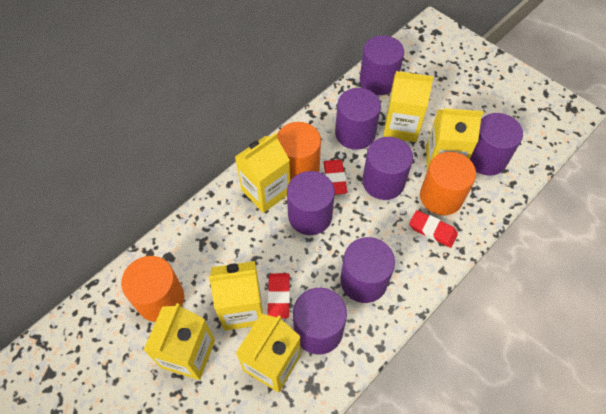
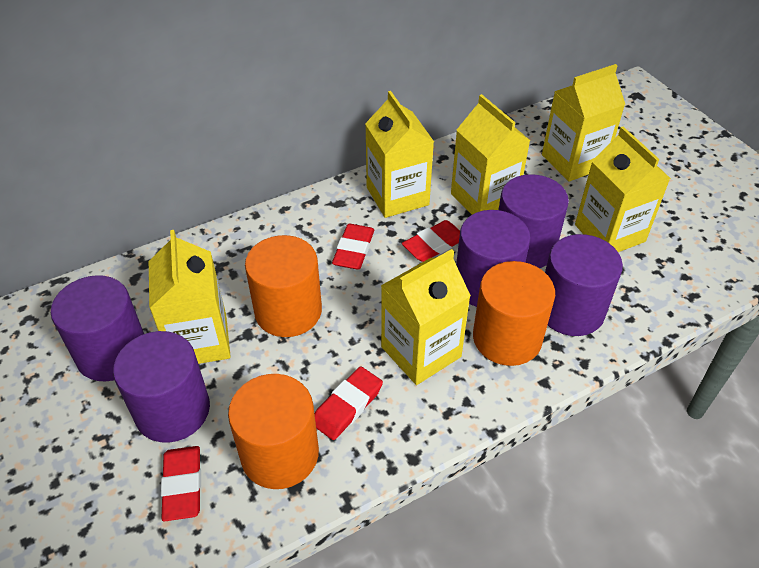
purple cylinder: 7 -> 5
red eraser: 3 -> 4

